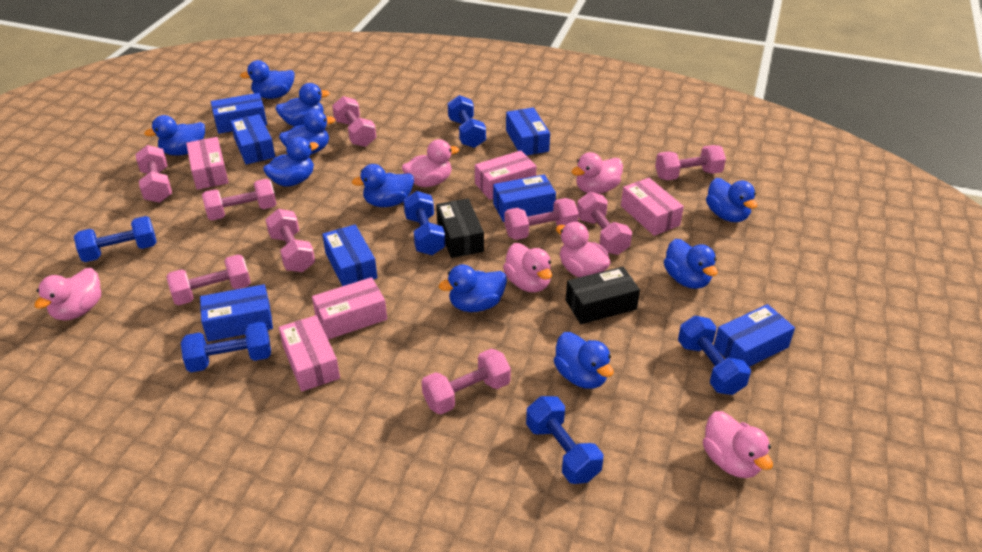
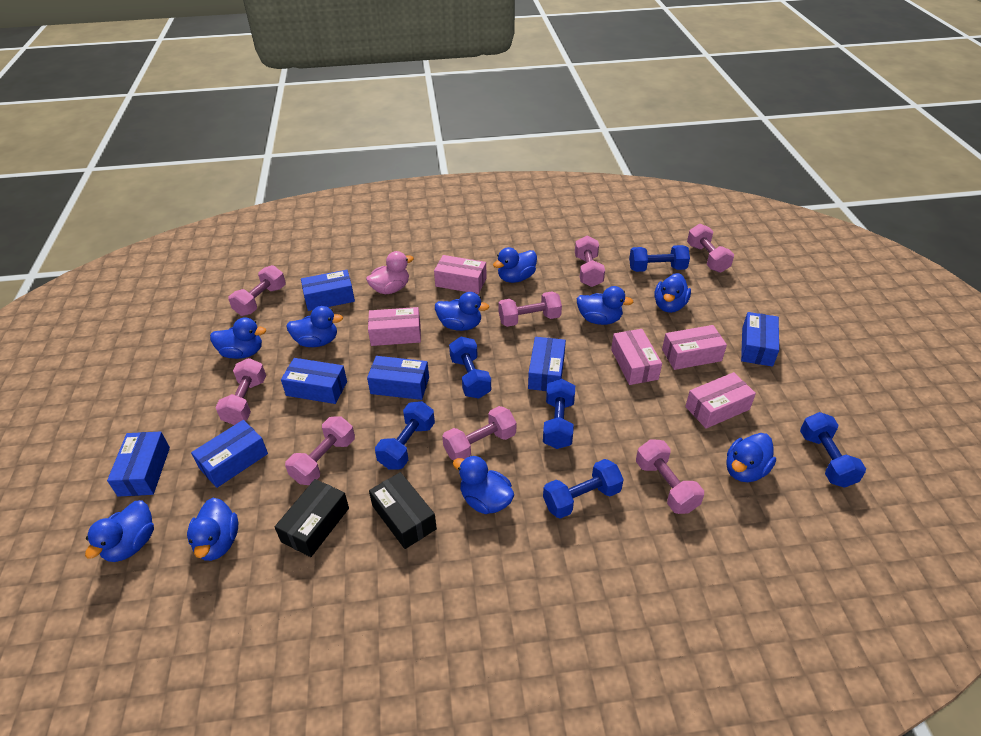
pink duck: 6 -> 1
pink dumbbell: 9 -> 8

